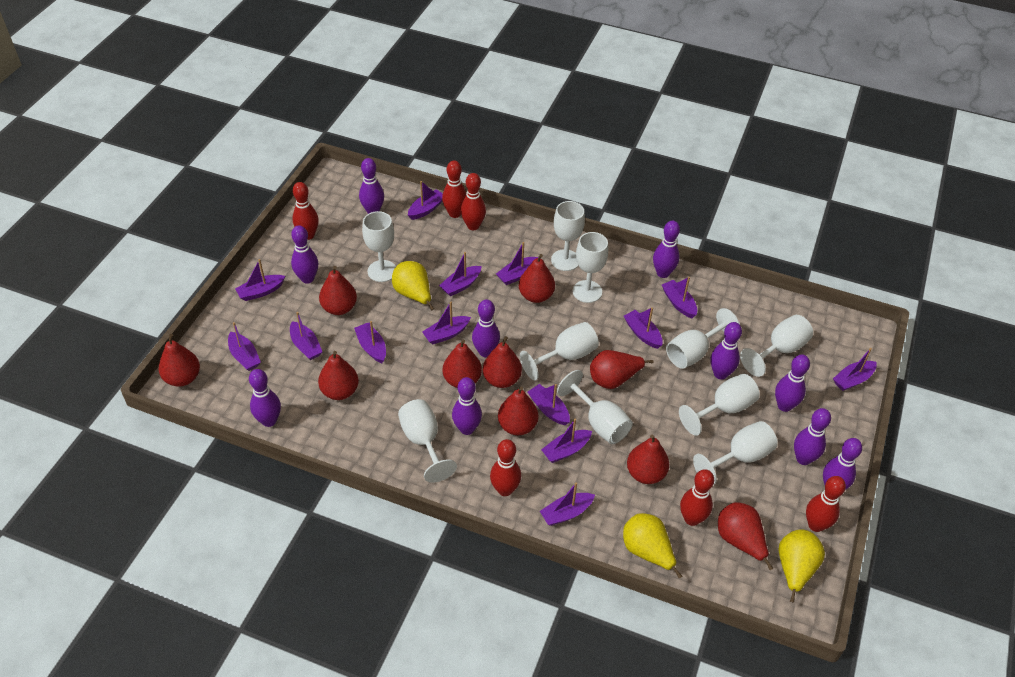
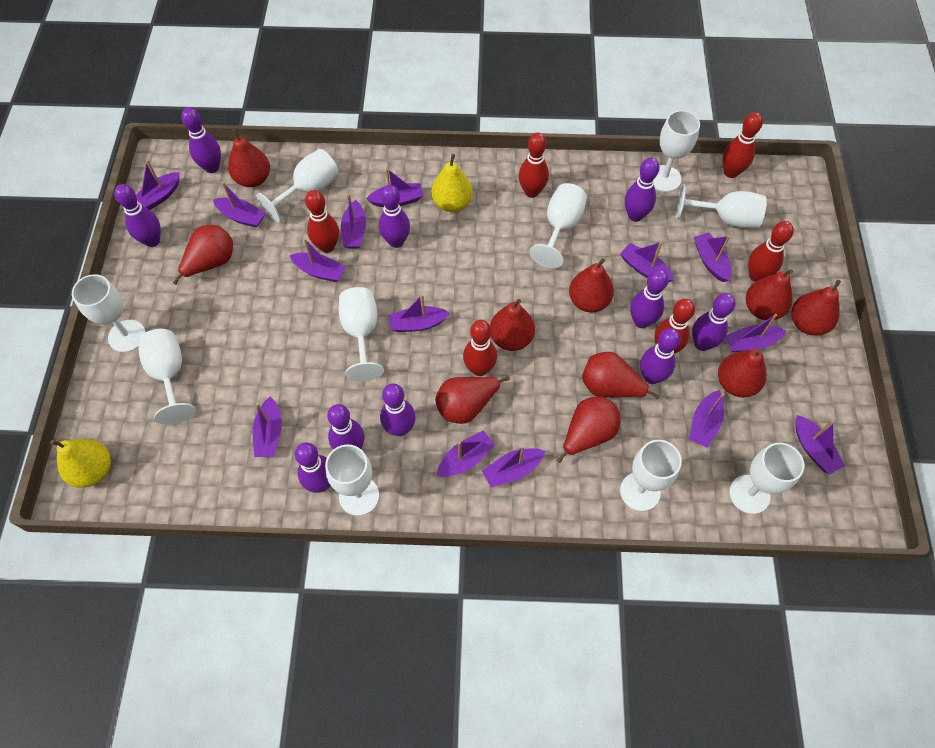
yellow pear: 3 -> 2

